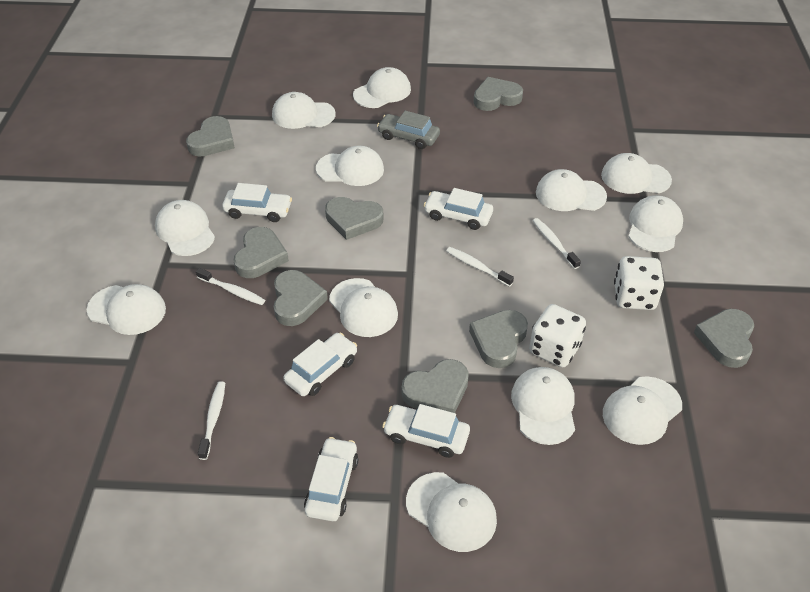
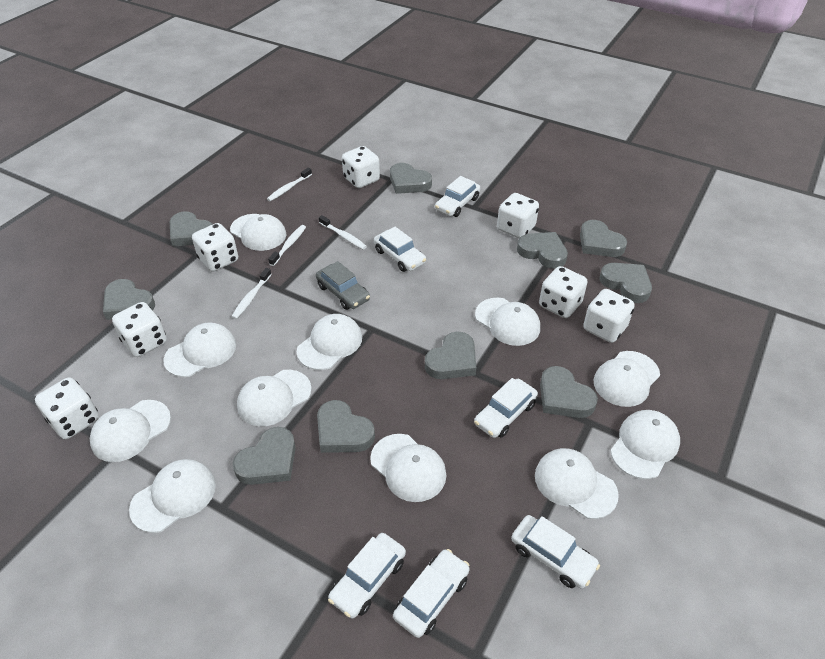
grey heart: 8 -> 10
white cap: 12 -> 11
white car: 5 -> 6
white dice: 2 -> 7

